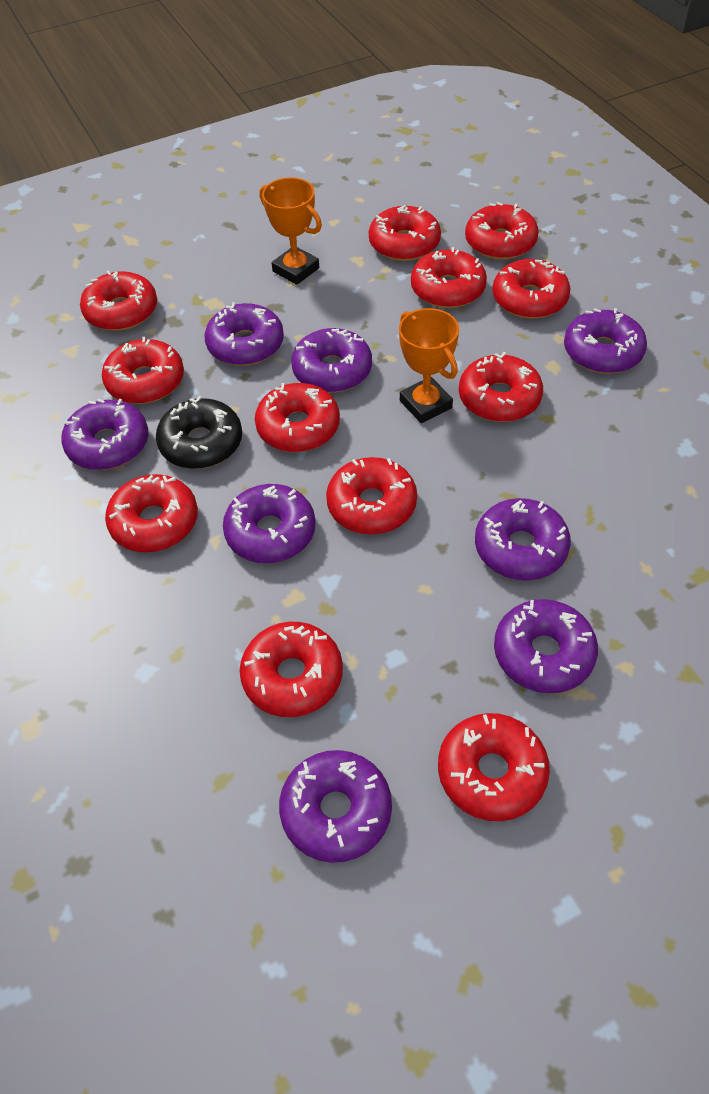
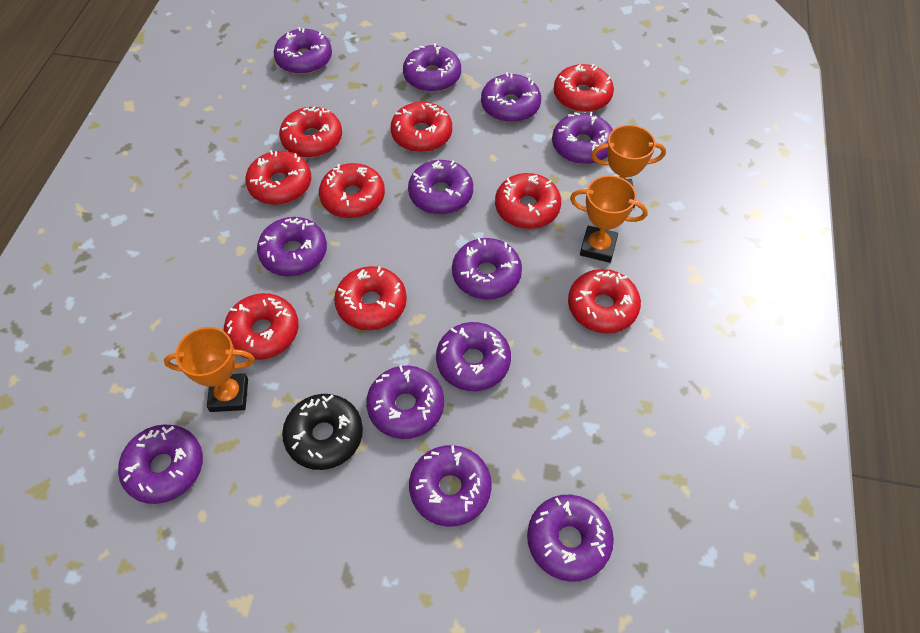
orange trophy: 2 -> 3
purple donut: 8 -> 12
red donut: 12 -> 9

